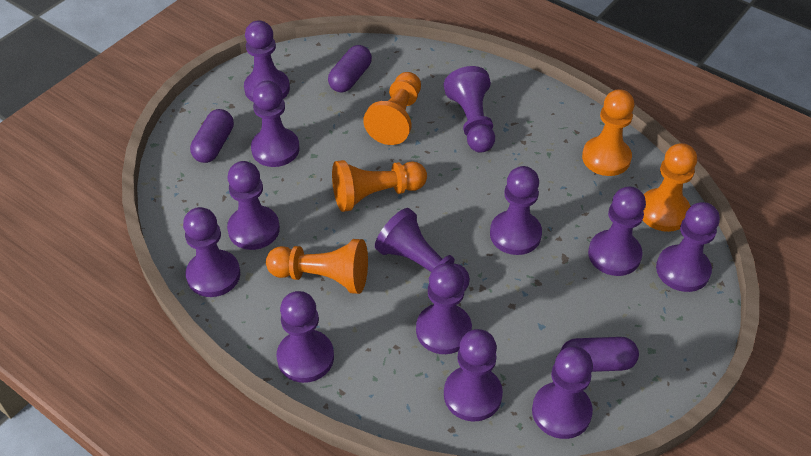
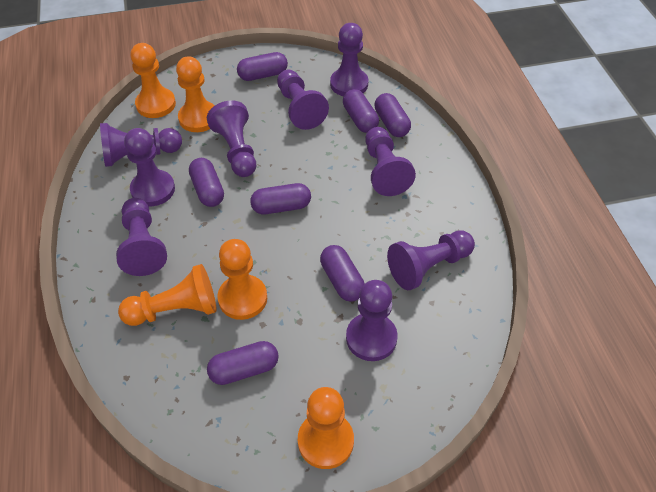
purple capsule: 3 -> 7
purple pawn: 13 -> 9

